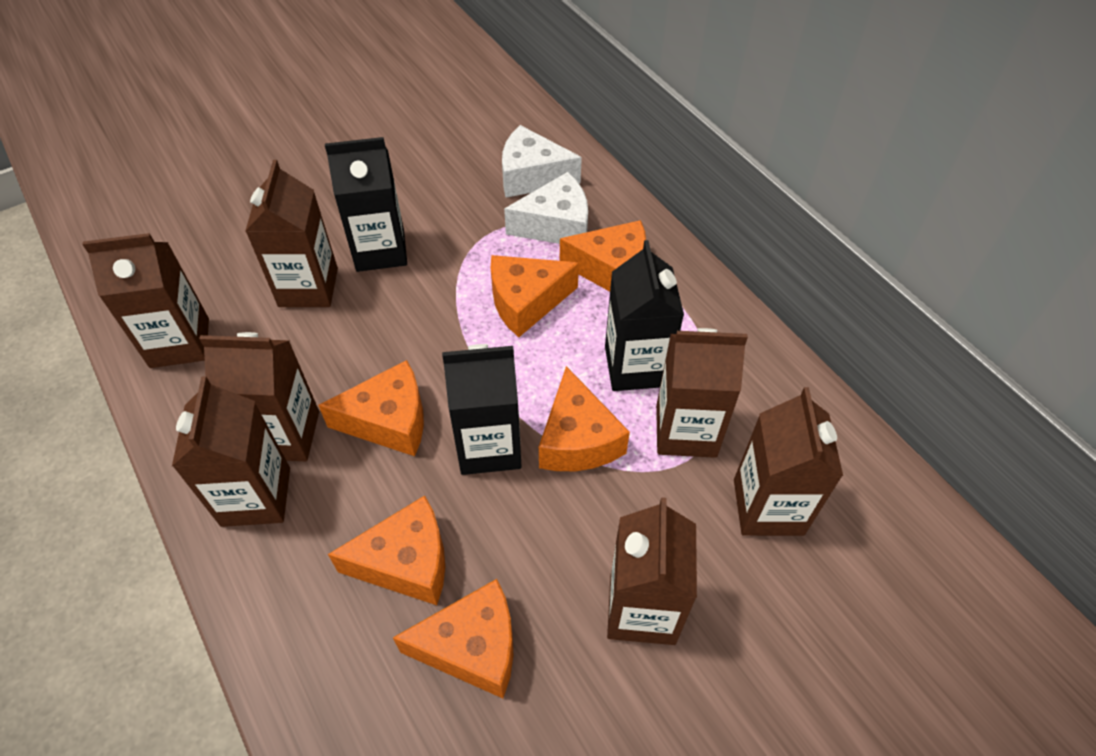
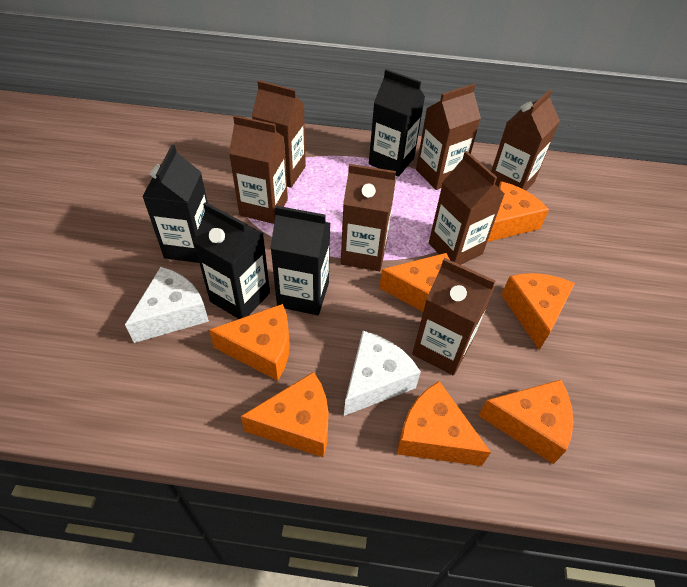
black carton: 3 -> 4
orange cheese: 6 -> 7

